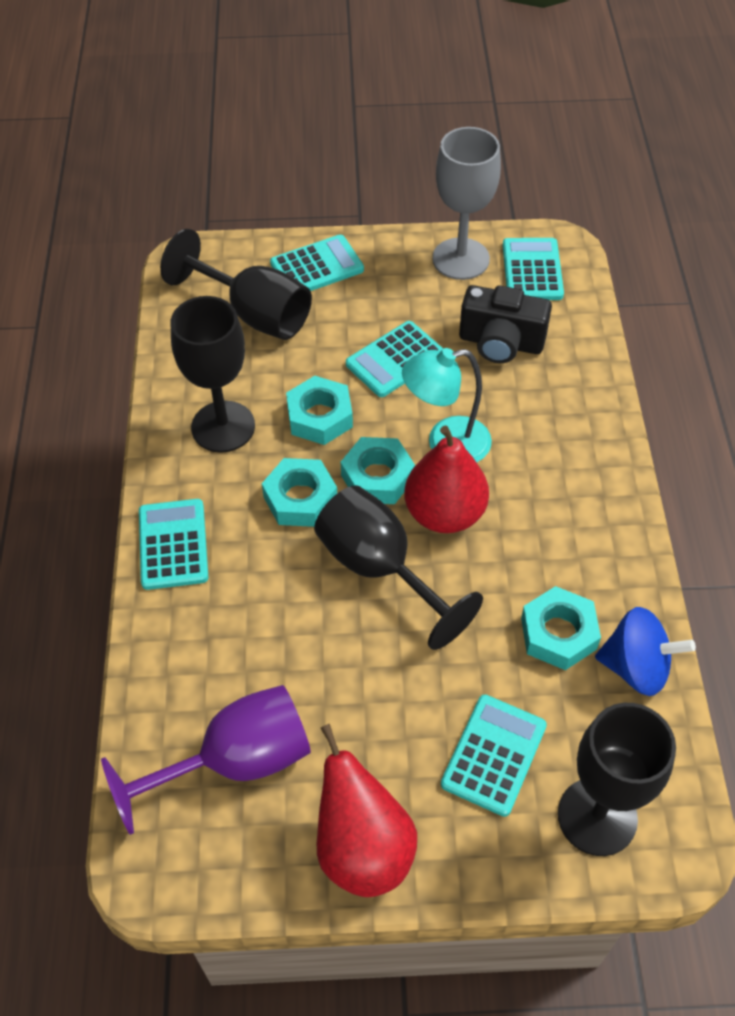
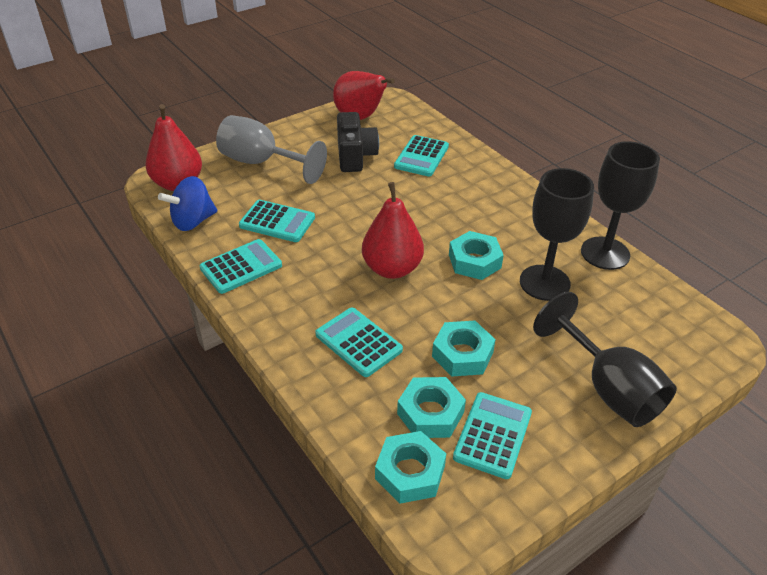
black goblet: 4 -> 3
purple goblet: 1 -> 0
red pear: 2 -> 3
turquoise lamp: 1 -> 0

